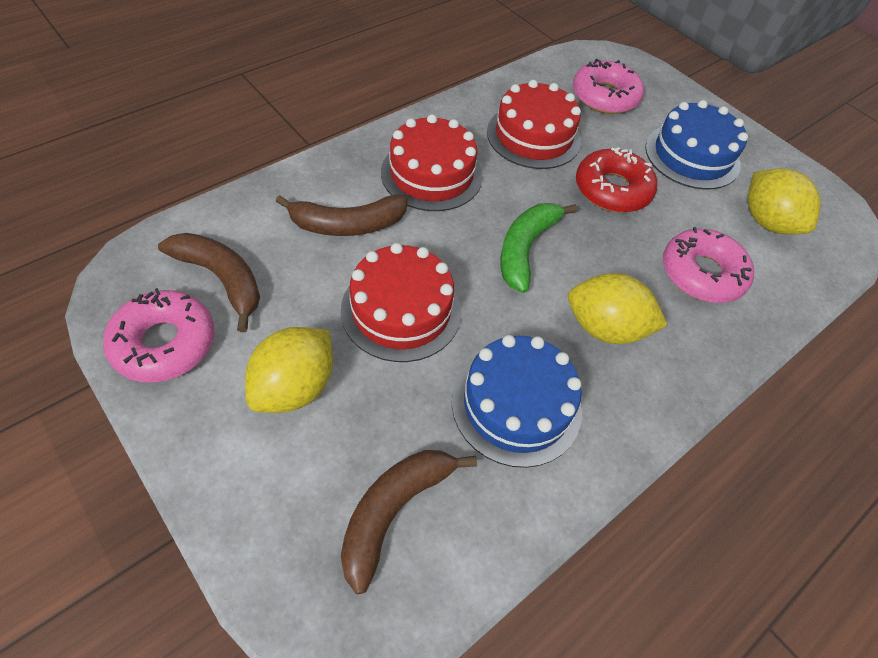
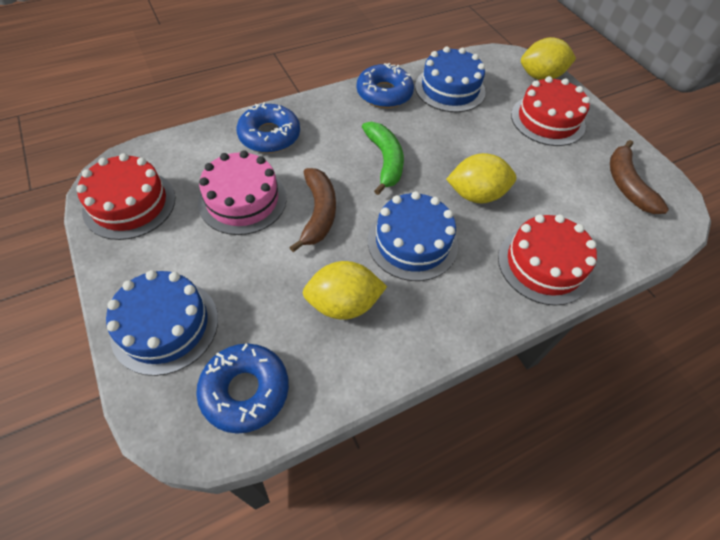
blue cake: 2 -> 3
blue donut: 0 -> 3
brown banana: 3 -> 2
pink cake: 0 -> 1
pink donut: 3 -> 0
red donut: 1 -> 0

